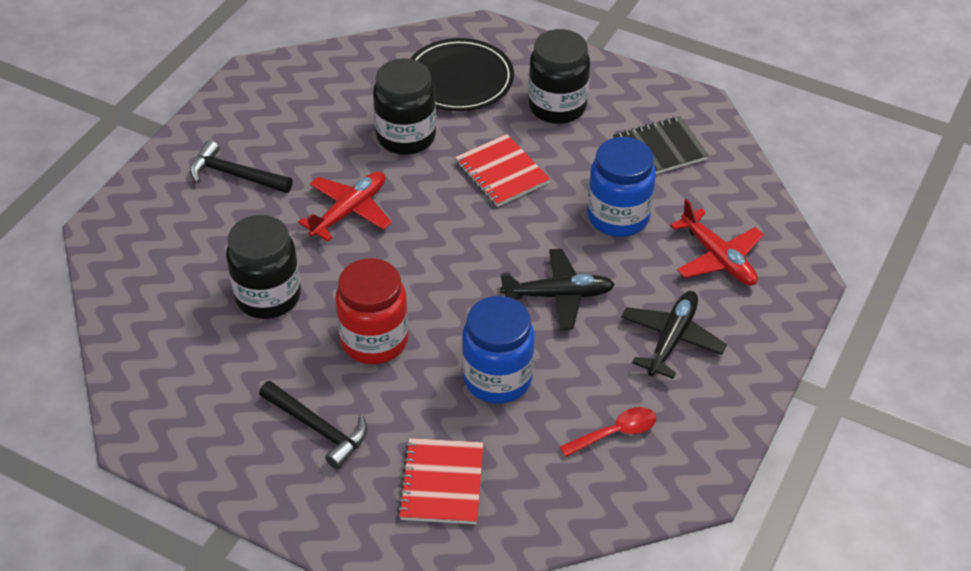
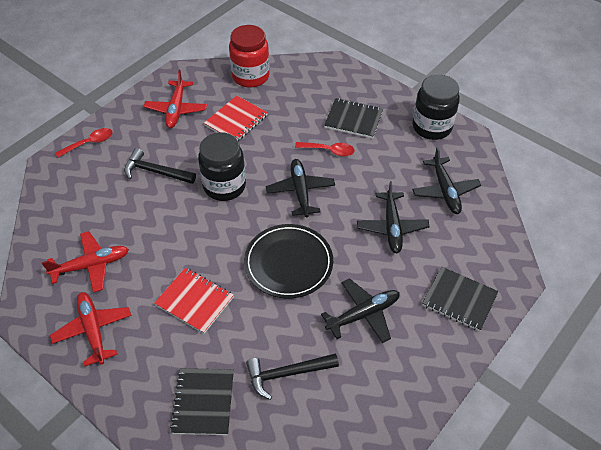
black jar: 3 -> 2
black notebook: 1 -> 3
black plane: 2 -> 4
blue jar: 2 -> 0
red plane: 2 -> 3
red spoon: 1 -> 2

